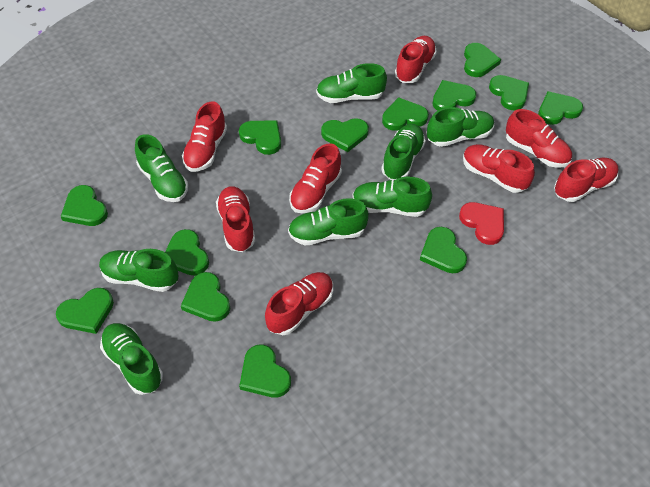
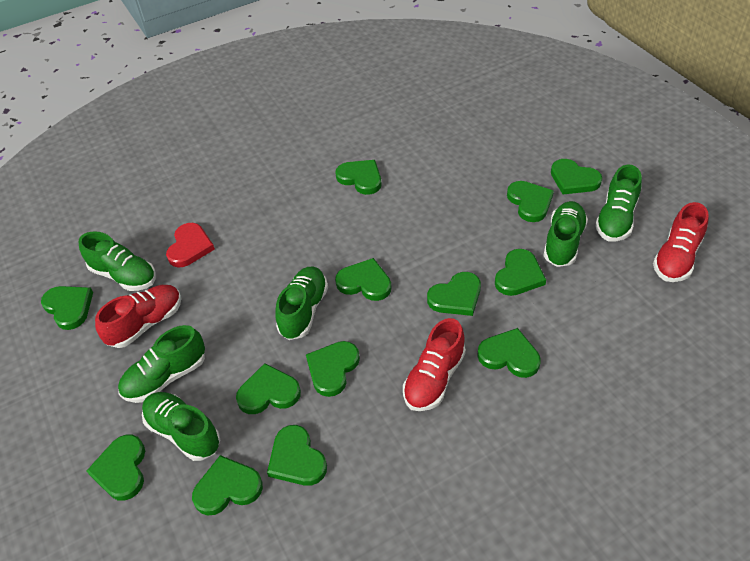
green shoe: 8 -> 6
red shoe: 8 -> 3

